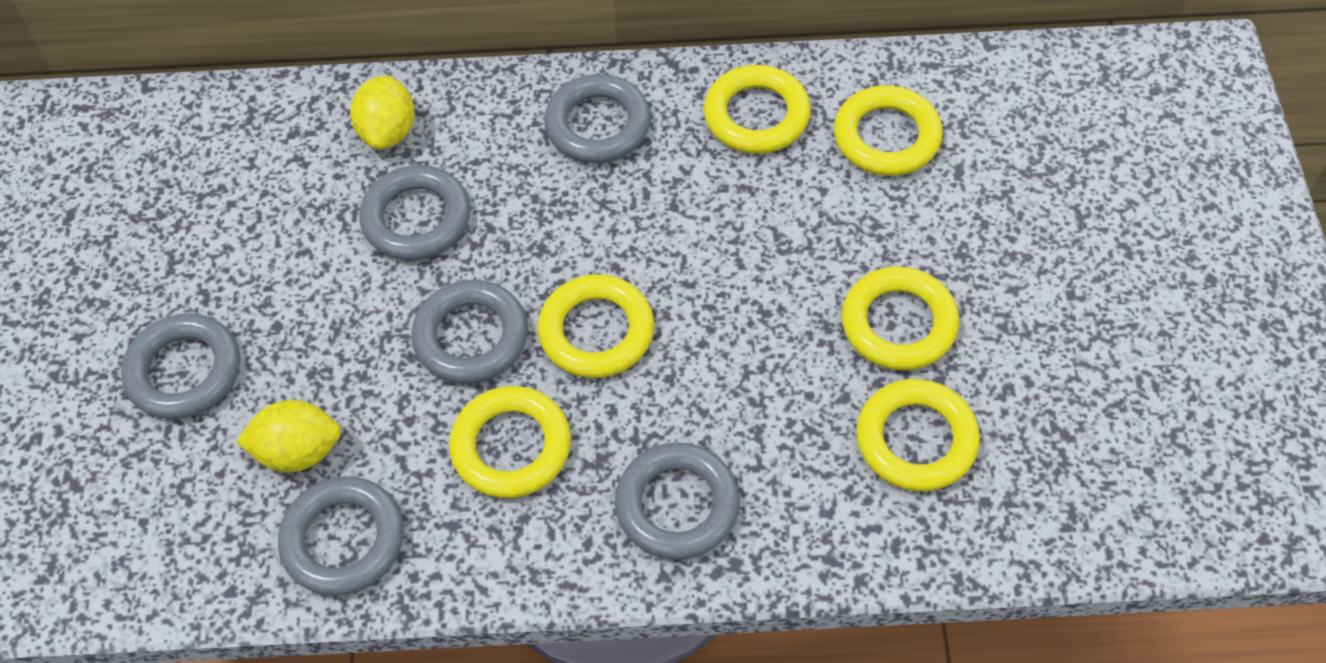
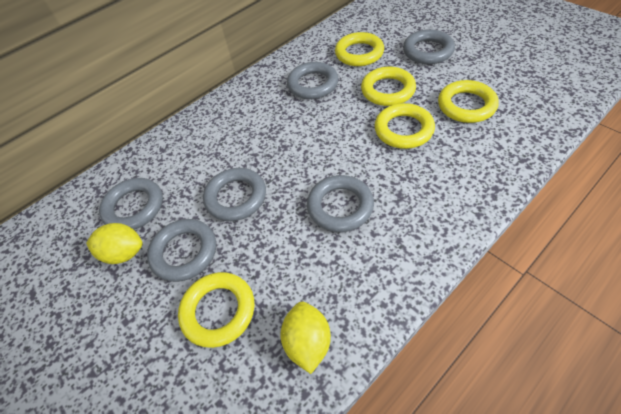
yellow ring: 6 -> 5

